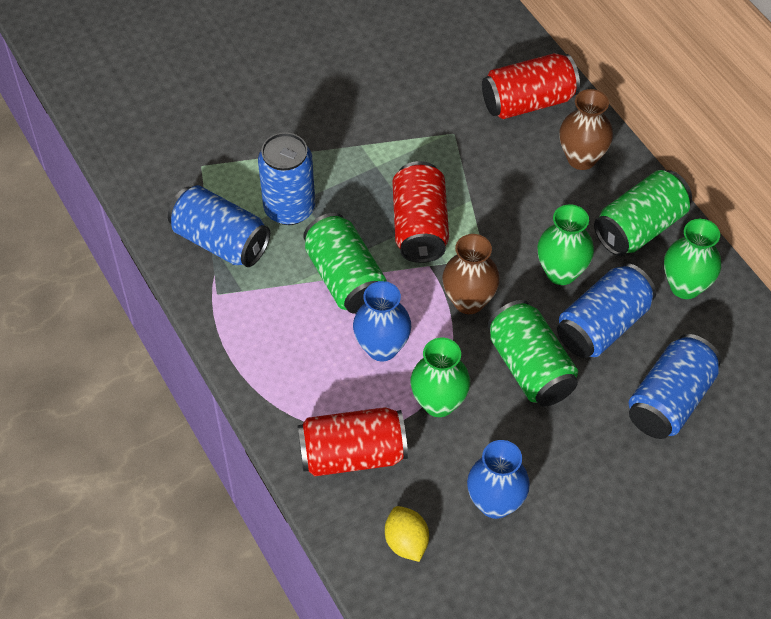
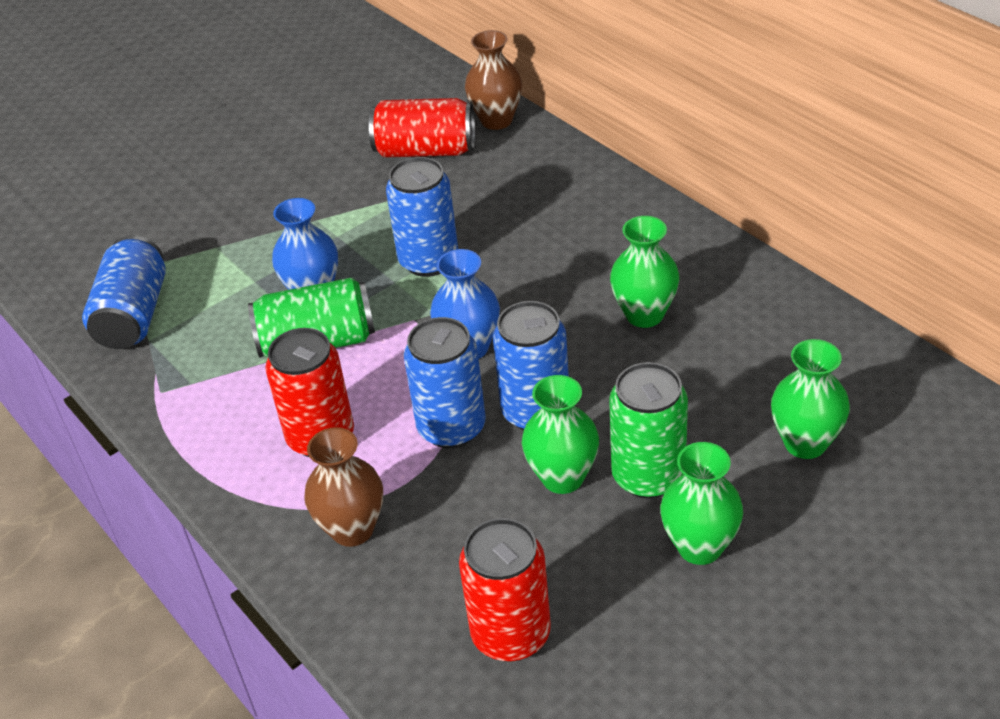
green can: 3 -> 2
green vase: 3 -> 4
yellow lemon: 1 -> 0

